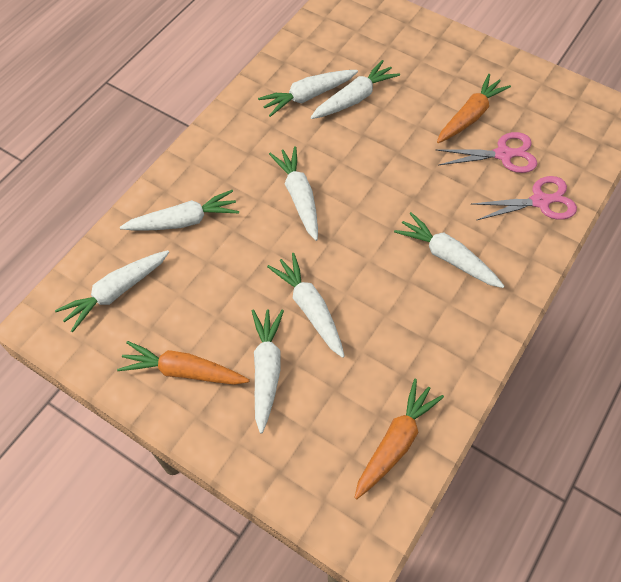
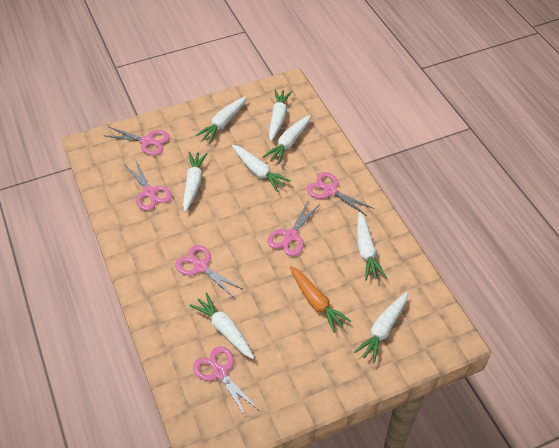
orange carrot: 3 -> 1
pink scissors: 2 -> 6

